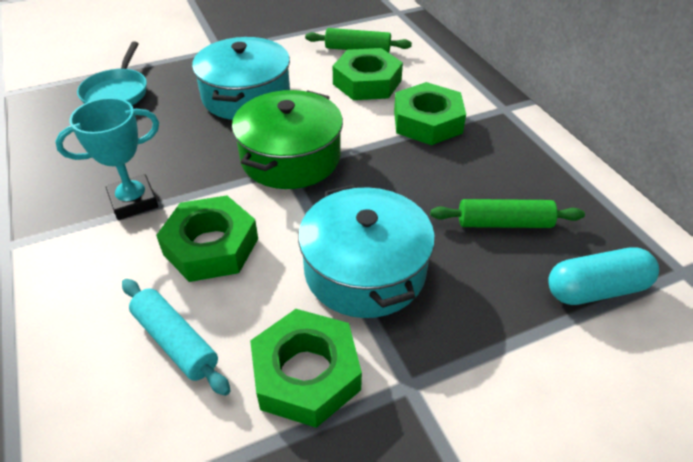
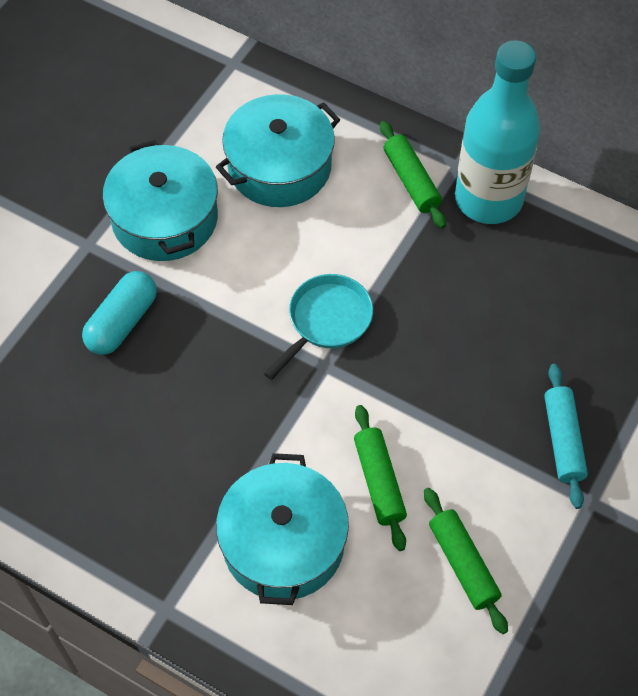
green nut: 4 -> 0
green pot: 1 -> 0
green rolling pin: 2 -> 3
turquoise bottle: 0 -> 1
turquoise pot: 2 -> 3
turquoise trophy: 1 -> 0

